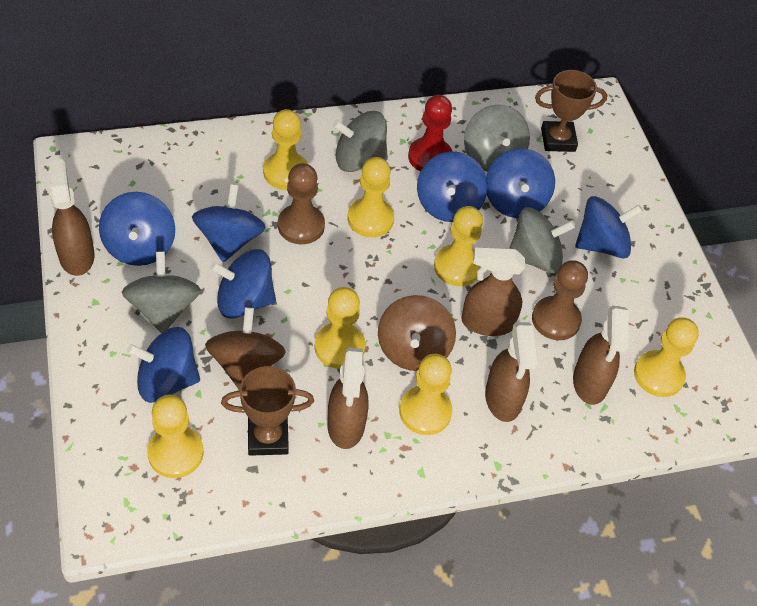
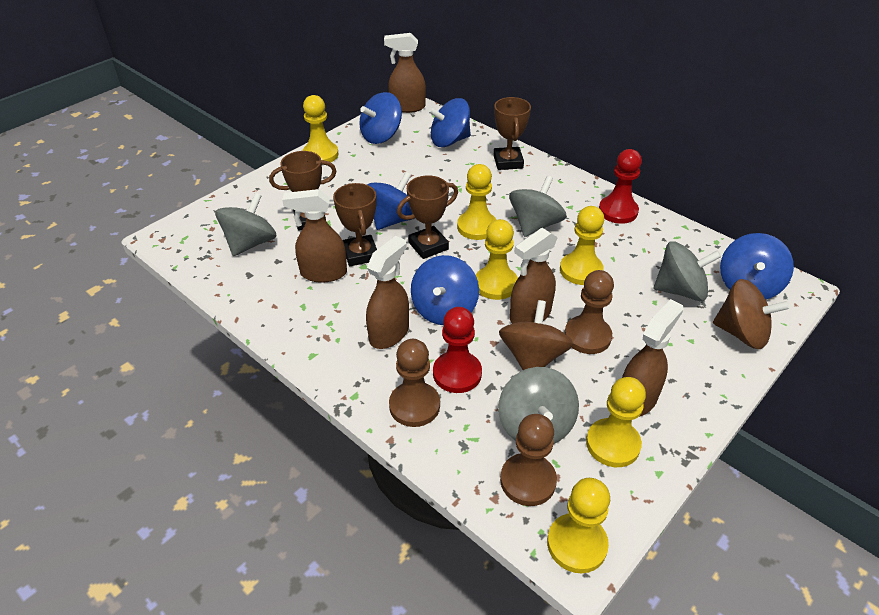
blue spinning top: 7 -> 5
brown pawn: 2 -> 3
brown trophy: 2 -> 4
red pawn: 1 -> 2
yellow pawn: 7 -> 6

